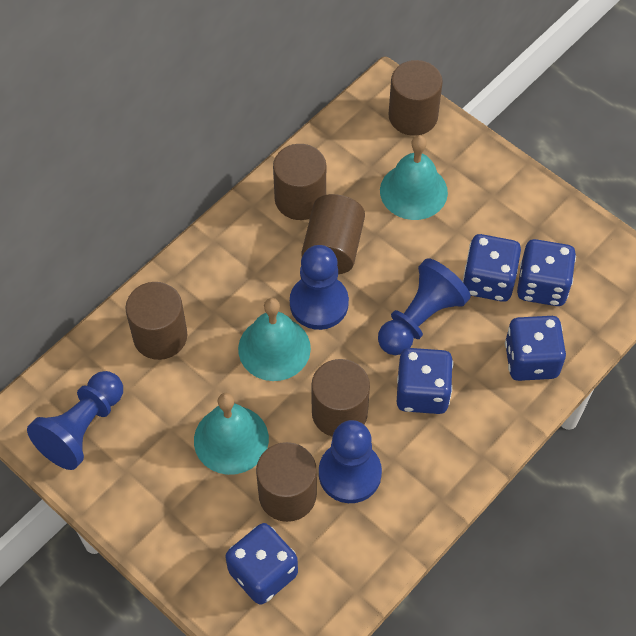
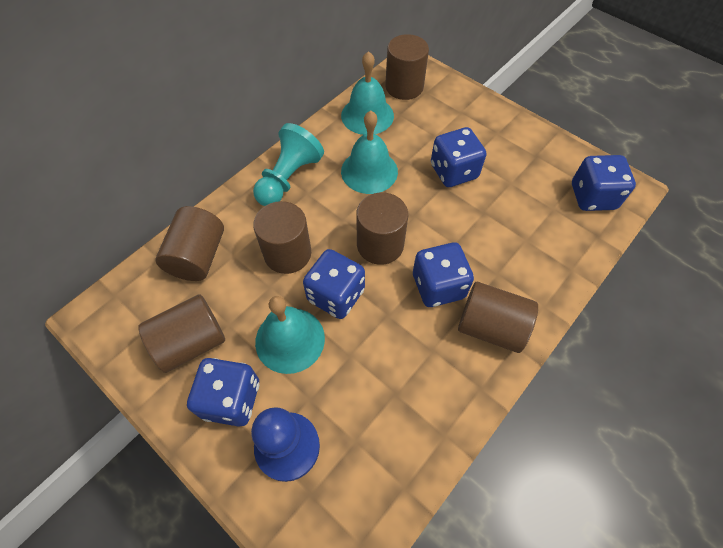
blue pawn: 4 -> 1
turquoise pawn: 0 -> 1

